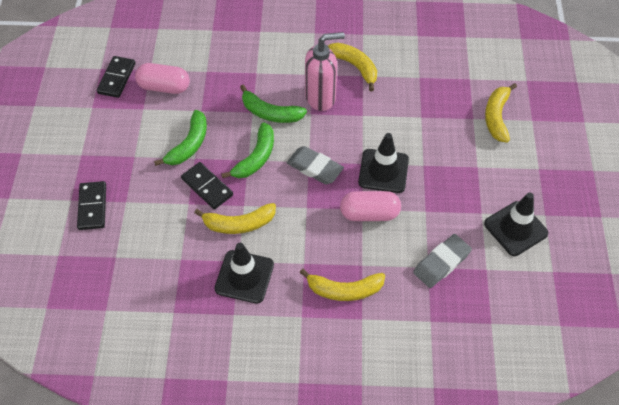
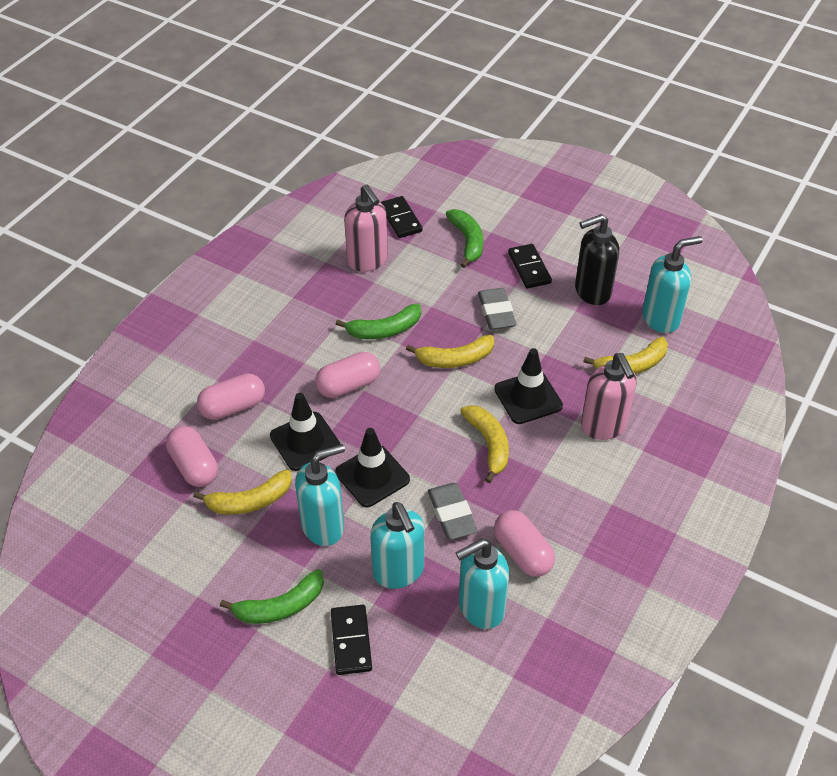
black soap dispenser: 0 -> 1
pink capsule: 2 -> 4
pink soap dispenser: 1 -> 2
turquoise soap dispenser: 0 -> 4

